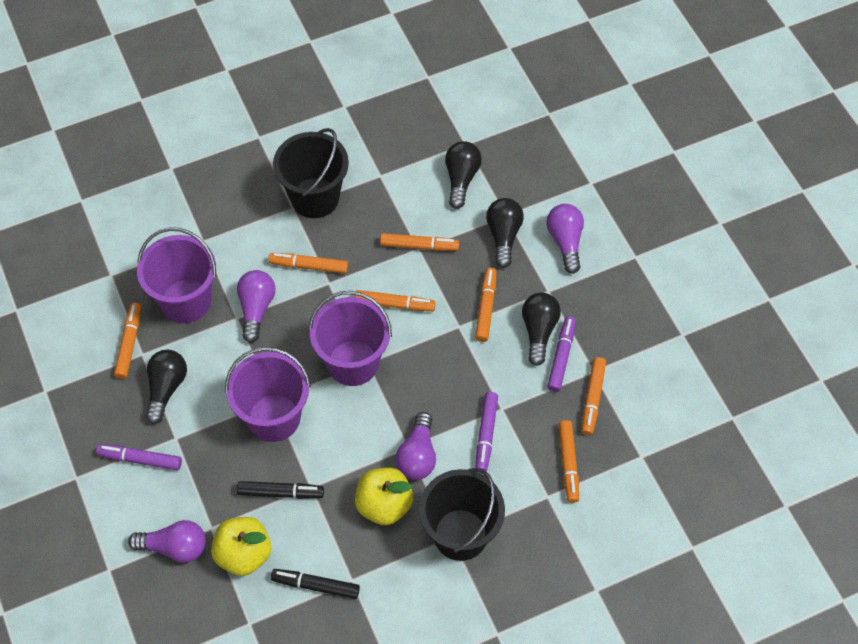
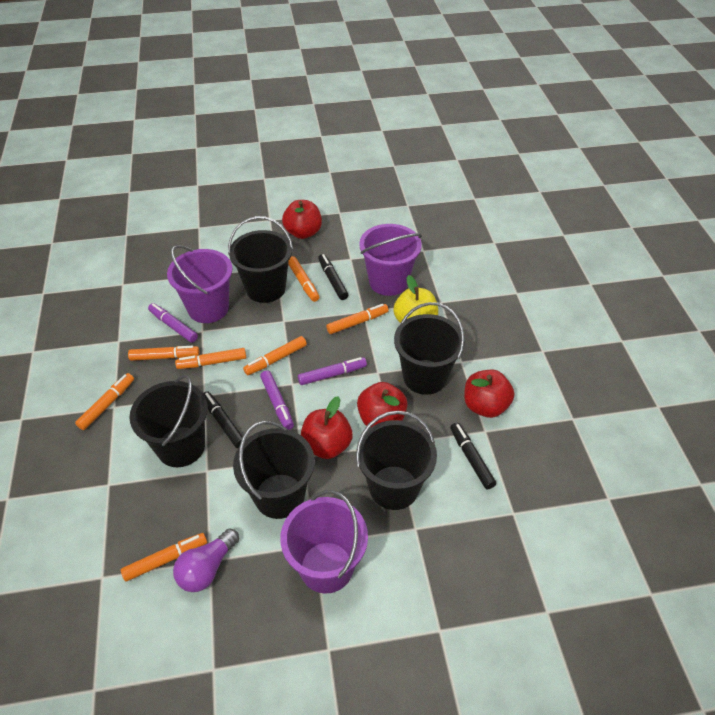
black bucket: 2 -> 5
black light bulb: 4 -> 0
black marker: 2 -> 3
purple light bulb: 4 -> 1
red apple: 0 -> 4
yellow apple: 2 -> 1

